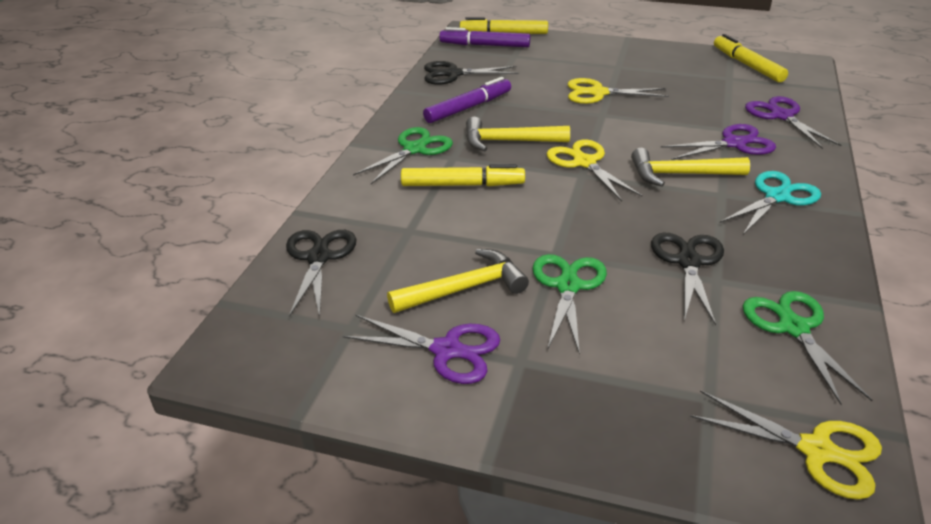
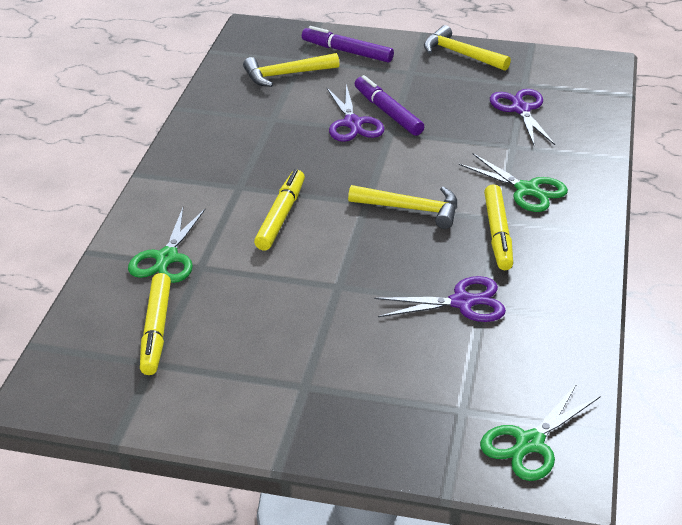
black scissors: 3 -> 0
turquoise scissors: 1 -> 0
yellow scissors: 3 -> 0

